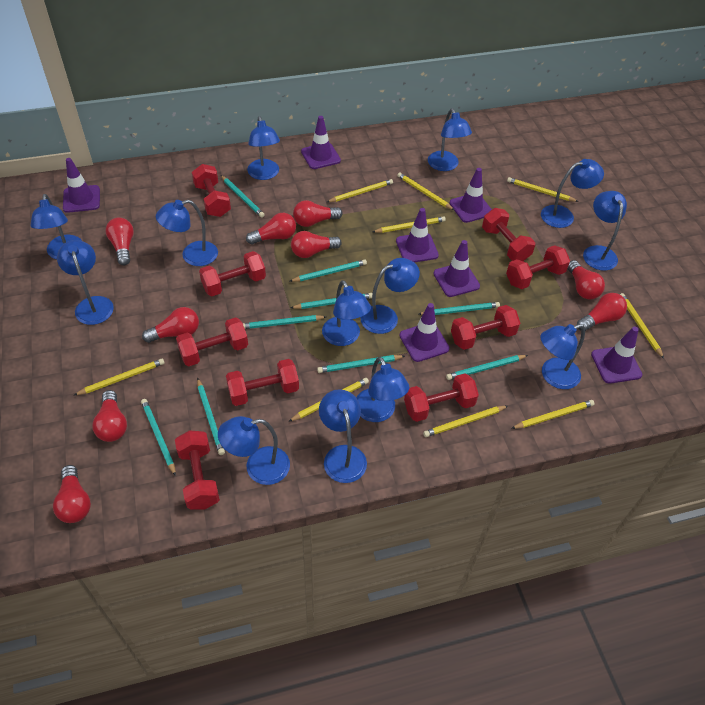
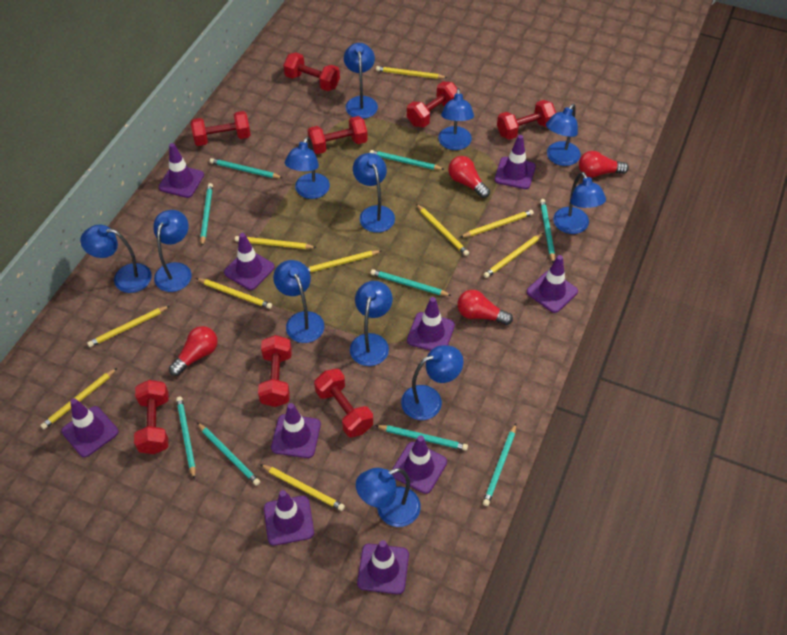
blue lamp: 13 -> 12
purple traffic cone: 7 -> 10
red dumbbell: 9 -> 8
red light bulb: 9 -> 4
yellow pencil: 9 -> 10

